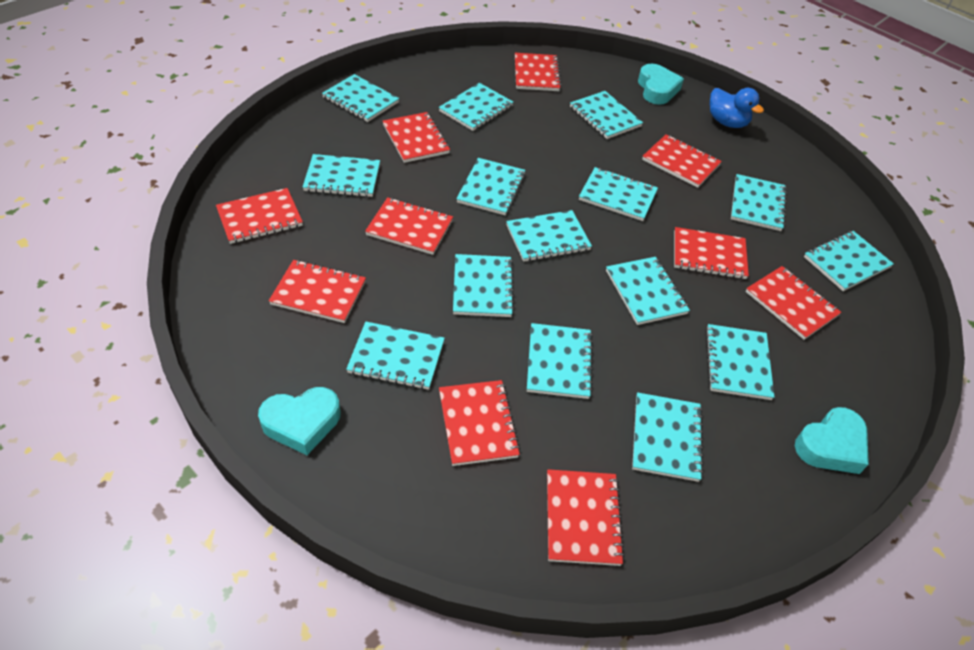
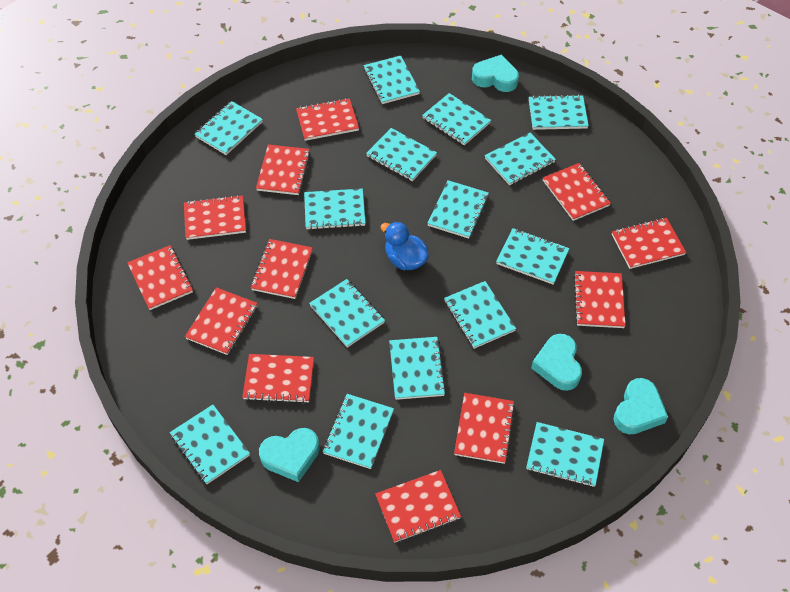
red notebook: 10 -> 12
turquoise heart: 3 -> 4

